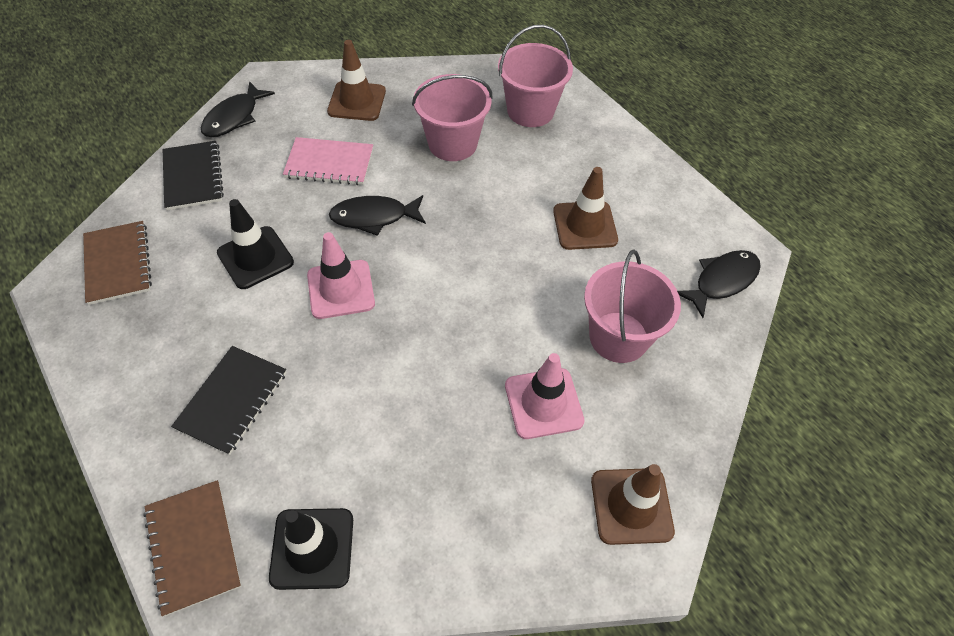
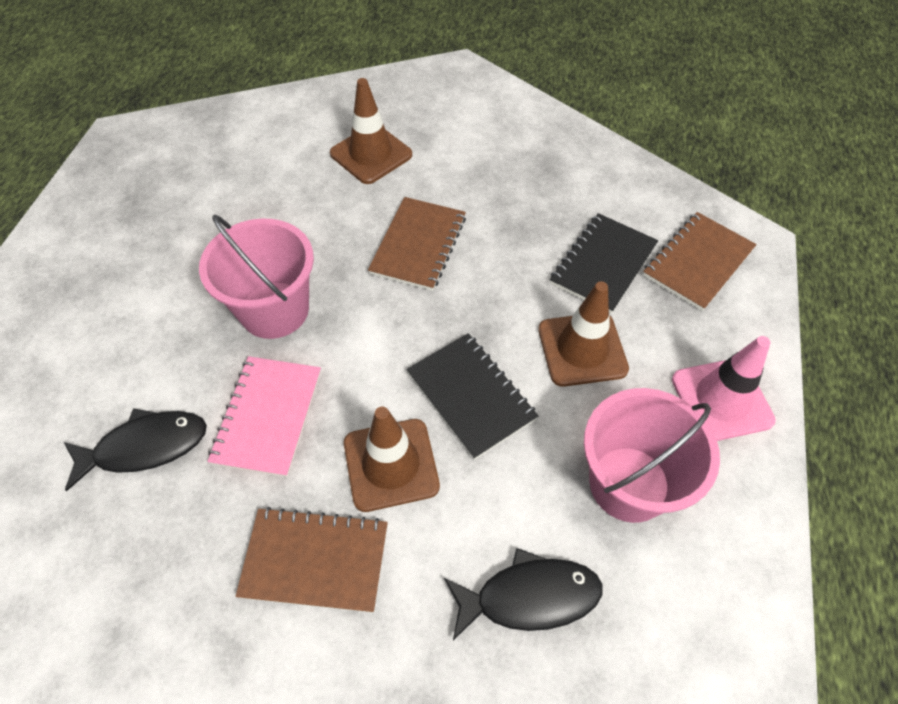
black fish: 3 -> 2
black traffic cone: 2 -> 0
brown notebook: 2 -> 3
pink bucket: 3 -> 2
pink traffic cone: 2 -> 1

